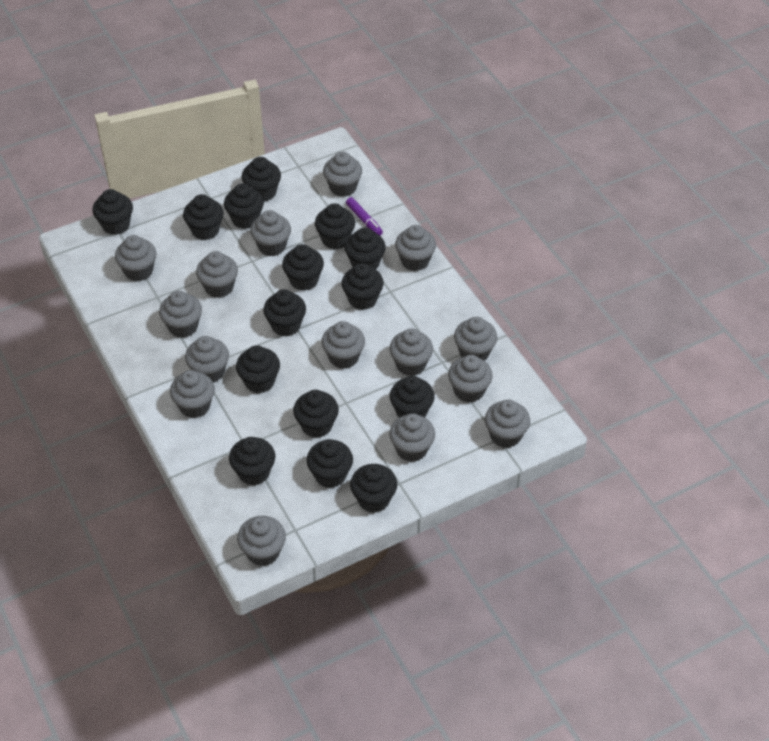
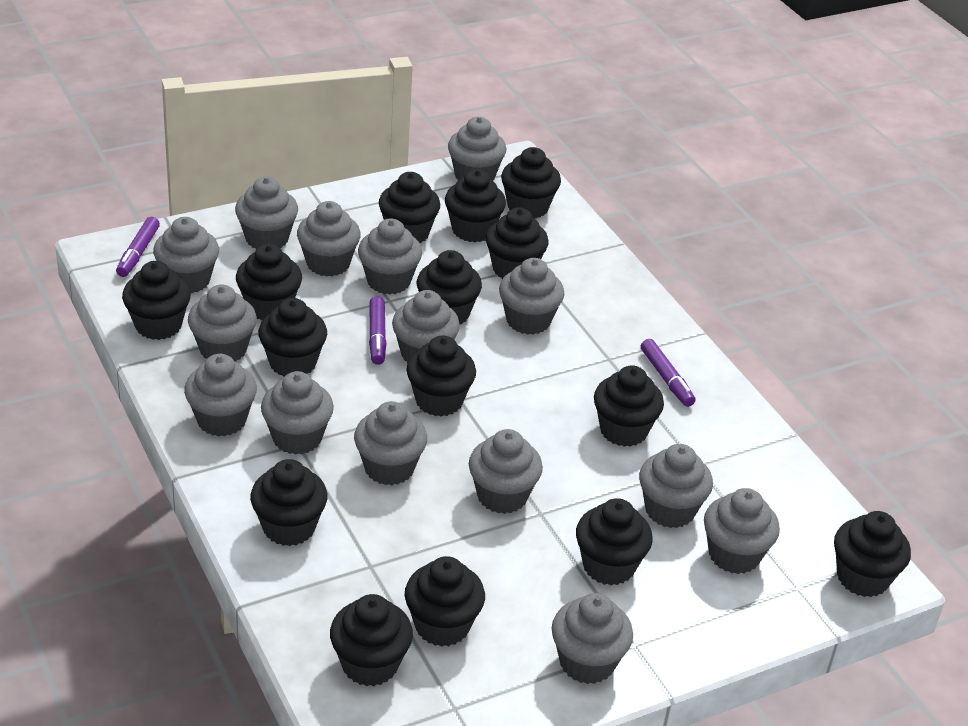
purple marker: 1 -> 3

